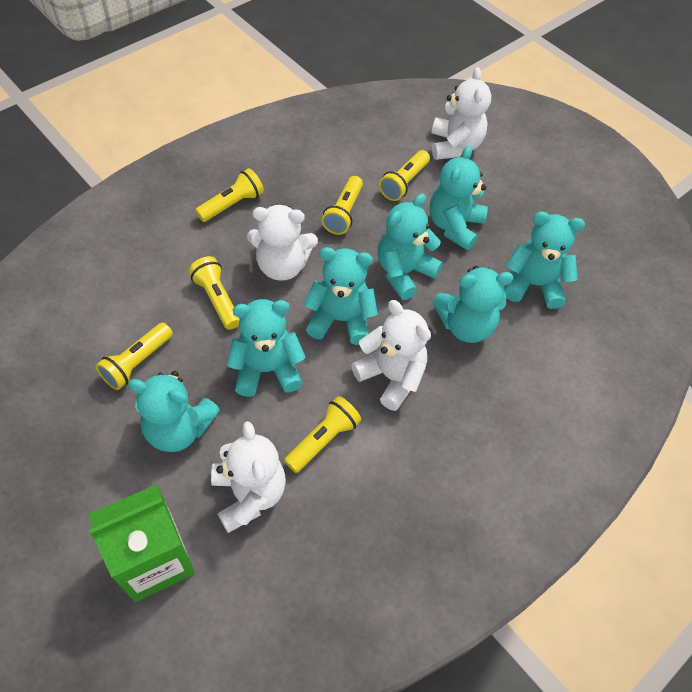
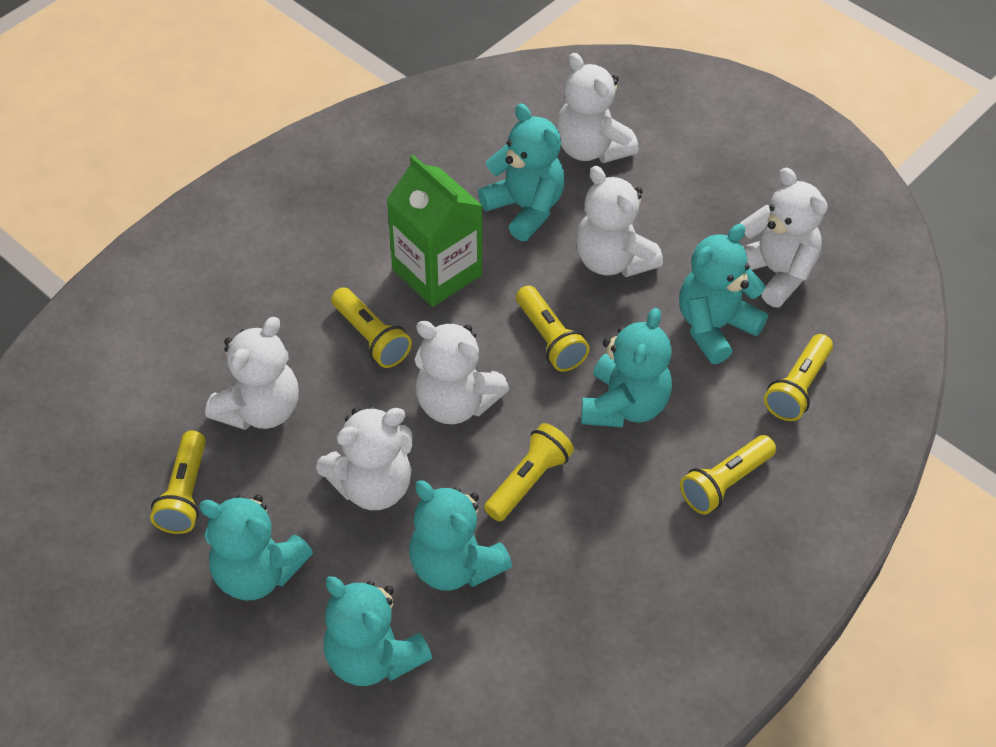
turquoise teddy bear: 7 -> 6
white teddy bear: 4 -> 6

